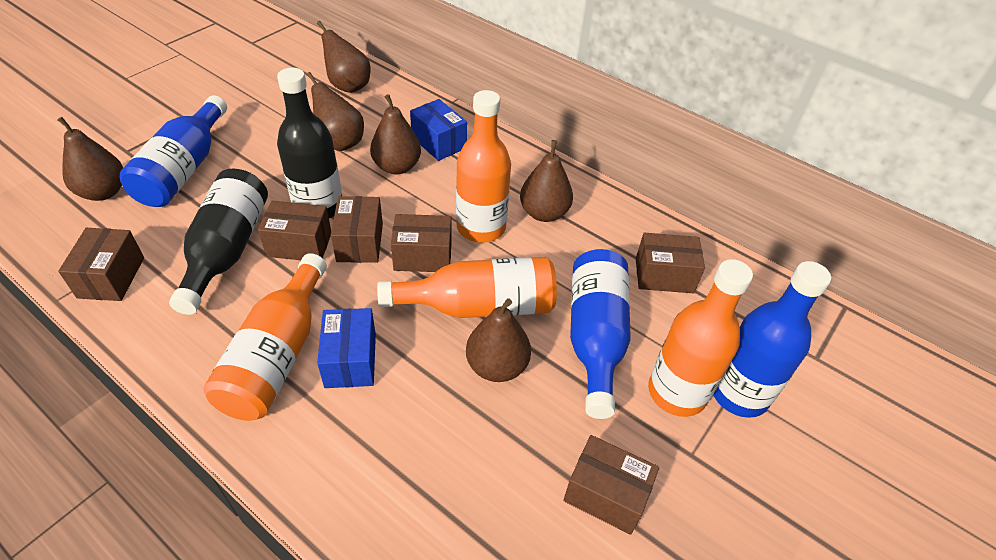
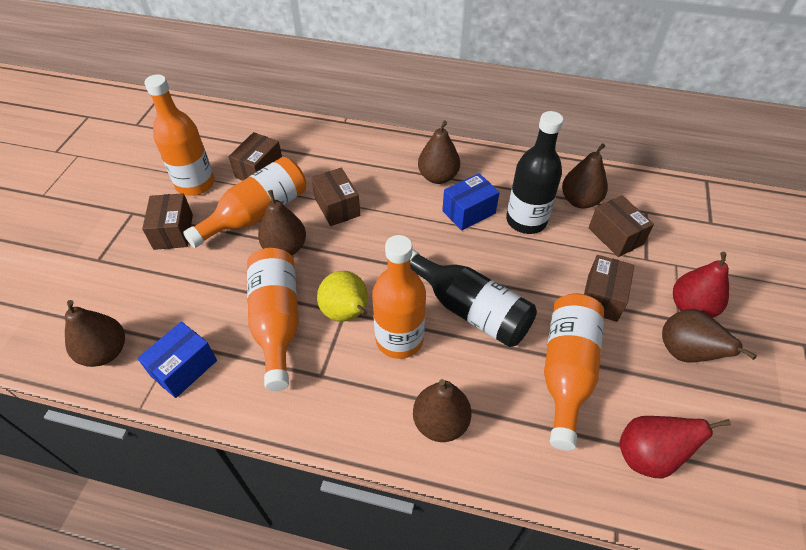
blue bottle: 3 -> 0
brown box: 6 -> 5
orange bottle: 4 -> 5
red pear: 0 -> 2
yellow pear: 0 -> 1

